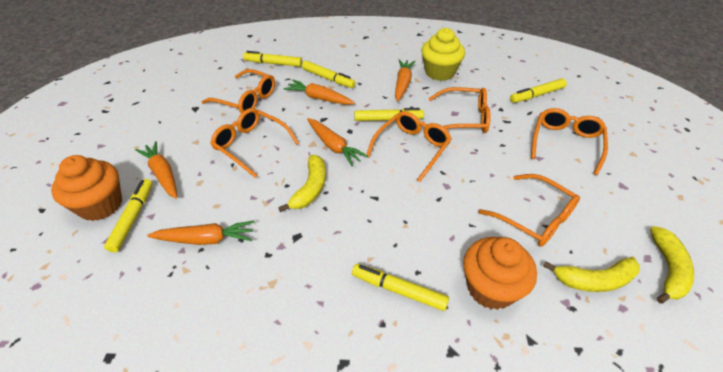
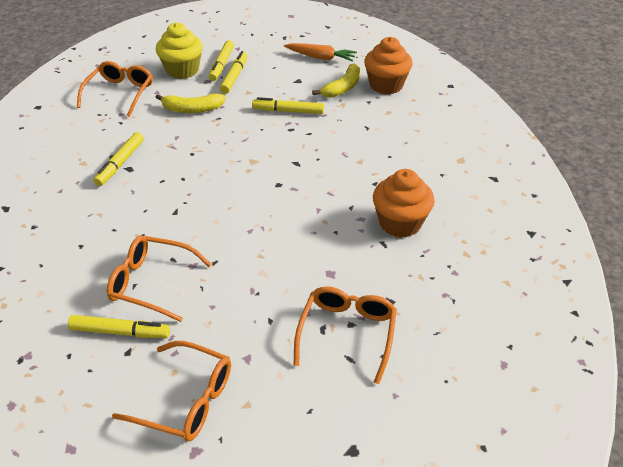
orange carrot: 5 -> 1
orange glasses: 6 -> 4
yellow banana: 3 -> 2
yellow marker: 6 -> 5

